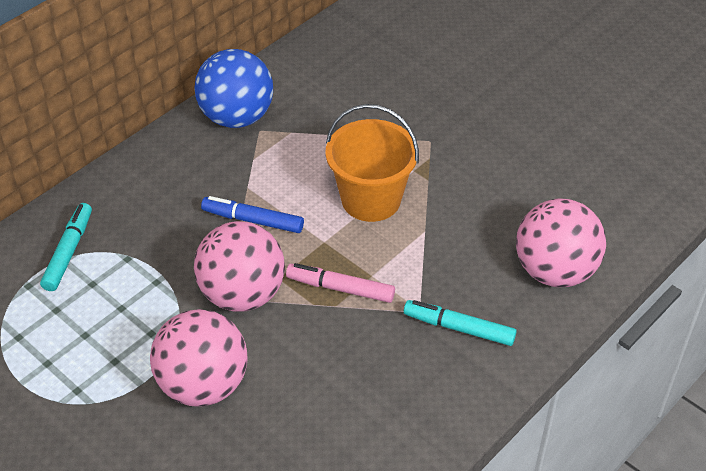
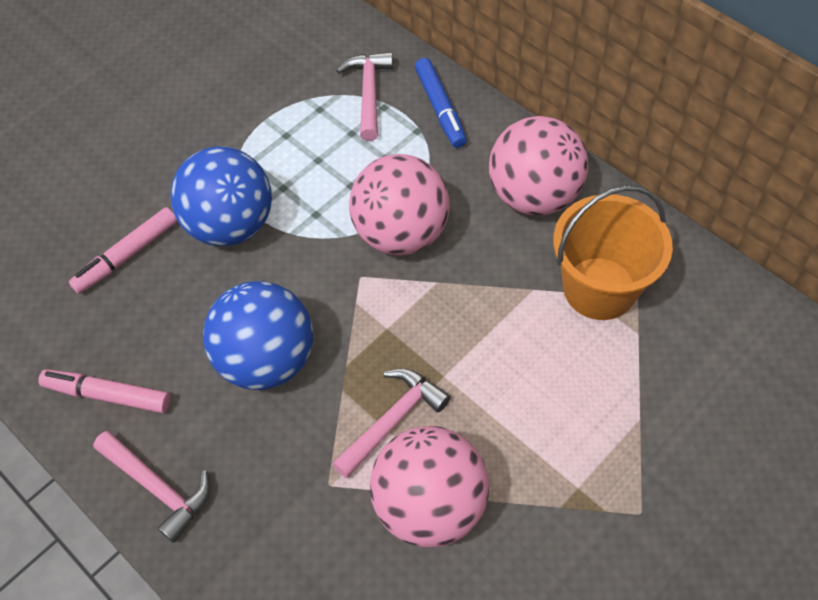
blue ball: 1 -> 2
pink hammer: 0 -> 3
pink marker: 1 -> 2
turquoise marker: 2 -> 0

